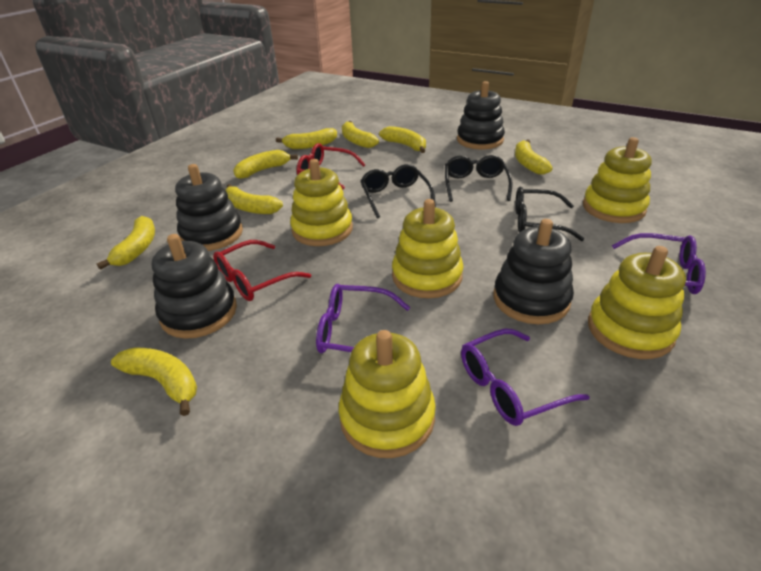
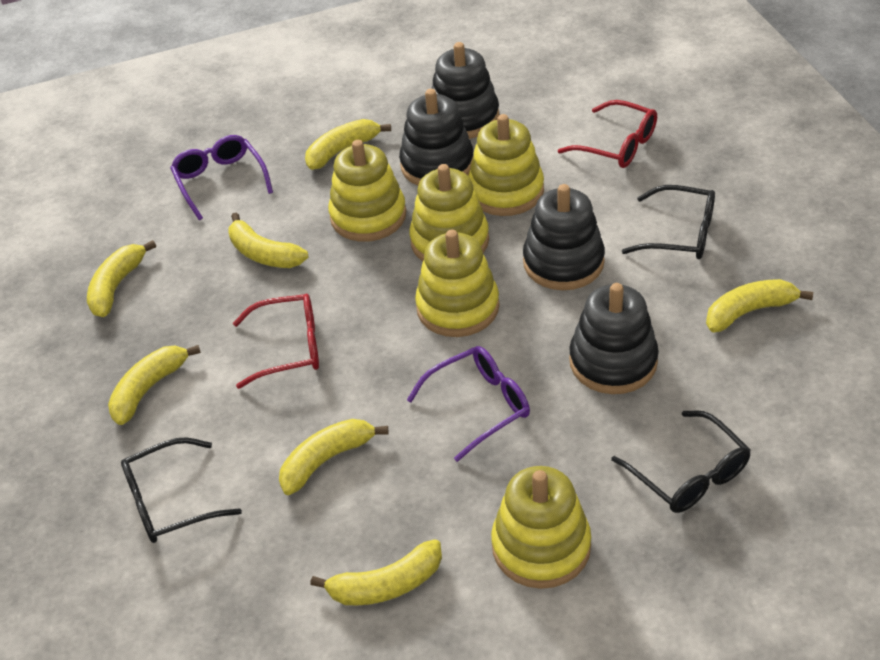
purple glasses: 3 -> 2
yellow banana: 8 -> 7

